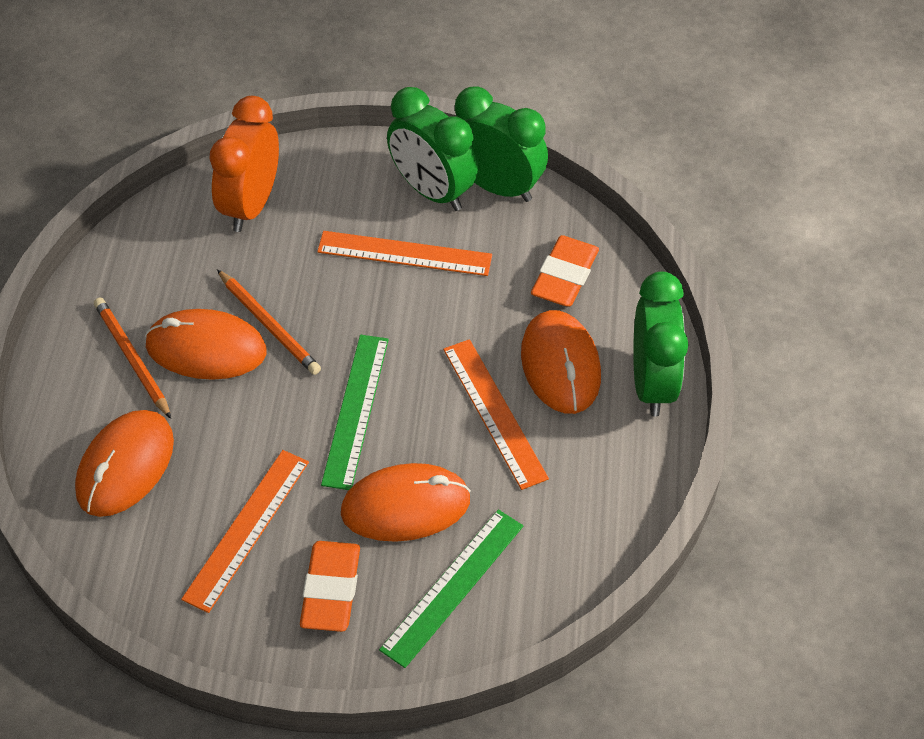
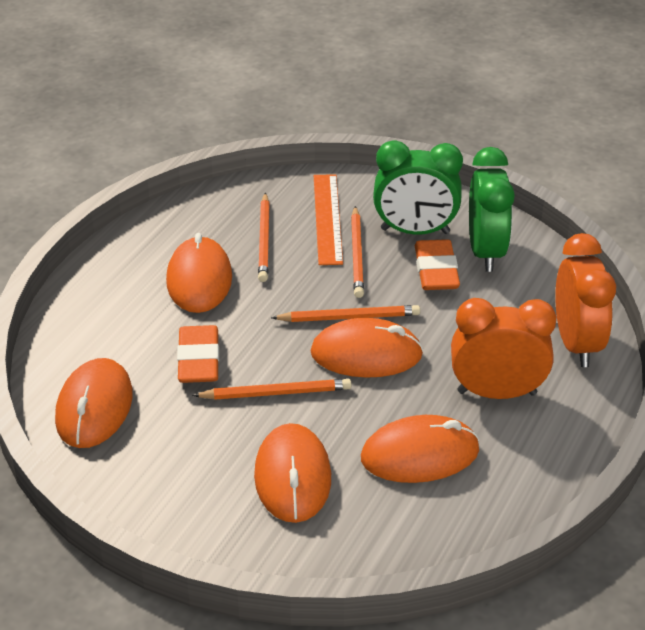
green clock: 3 -> 2
green ruler: 2 -> 0
orange clock: 1 -> 2
orange mouse: 4 -> 5
orange pencil: 2 -> 4
orange ruler: 3 -> 1

